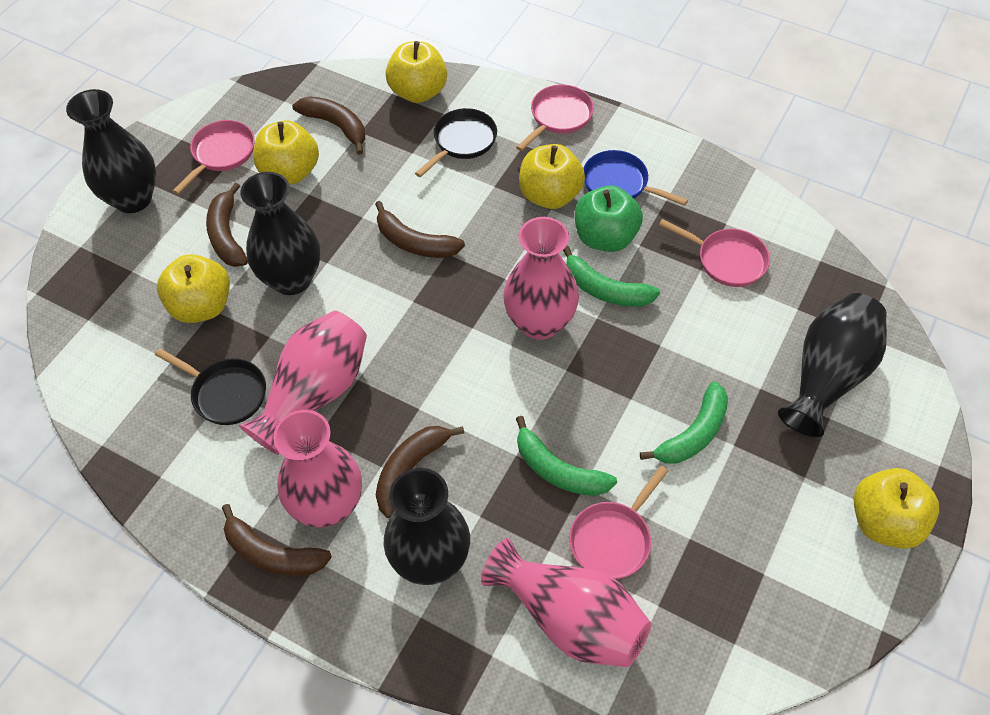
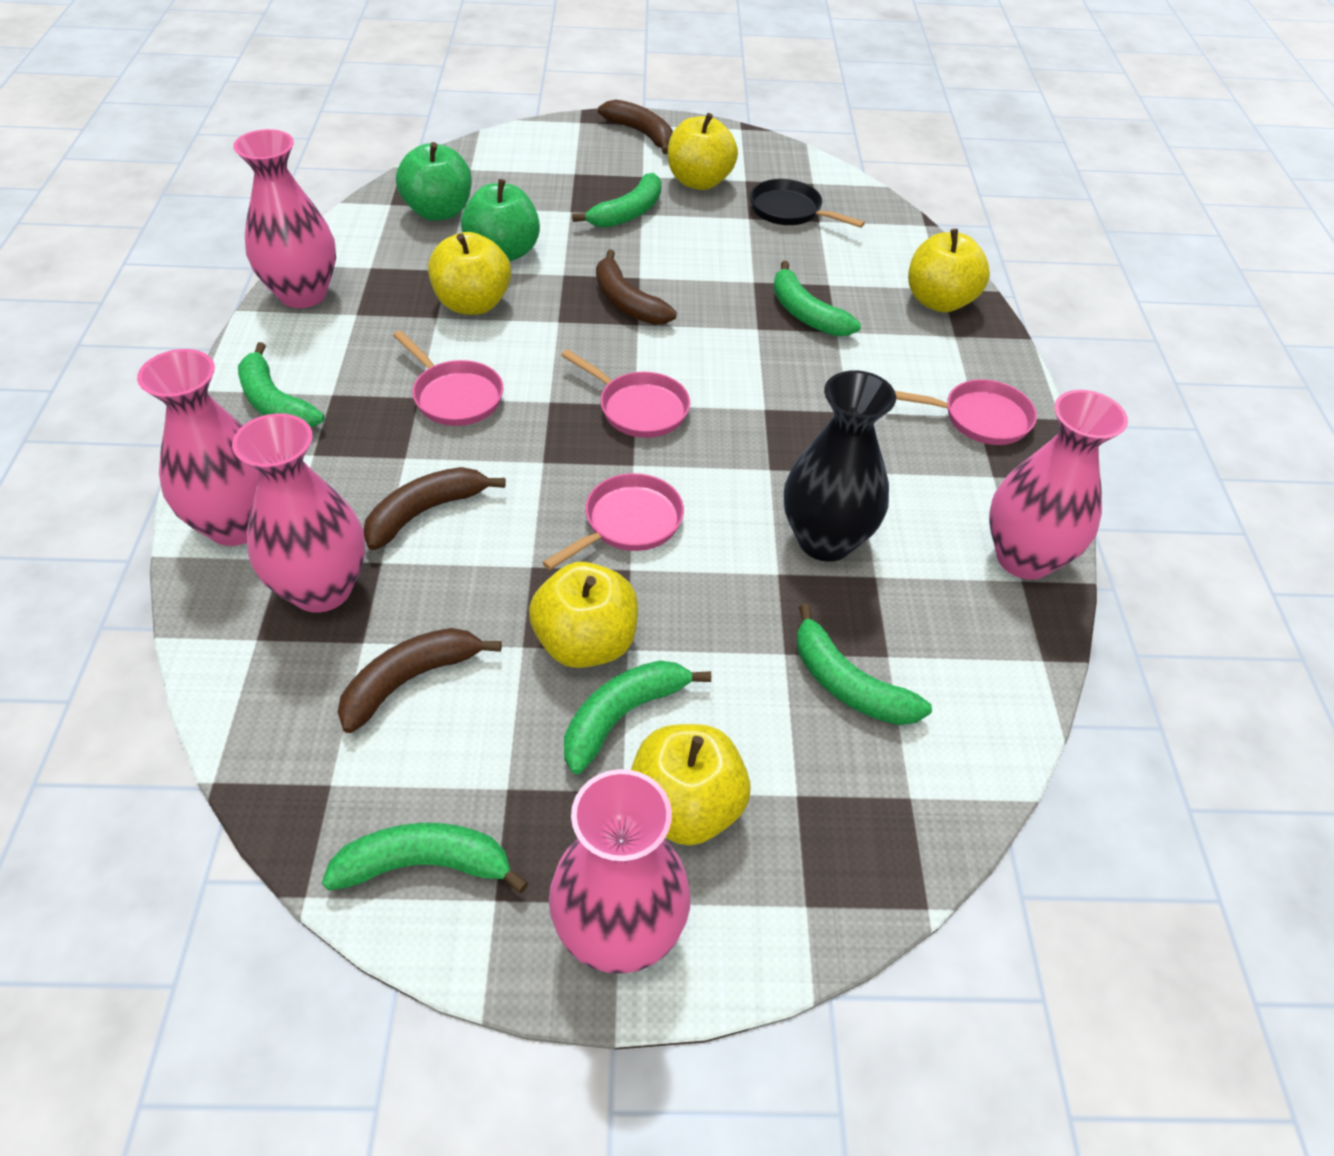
black pan: 2 -> 1
black vase: 4 -> 1
blue pan: 1 -> 0
brown banana: 5 -> 4
green apple: 1 -> 2
green banana: 3 -> 6
pink vase: 4 -> 5

